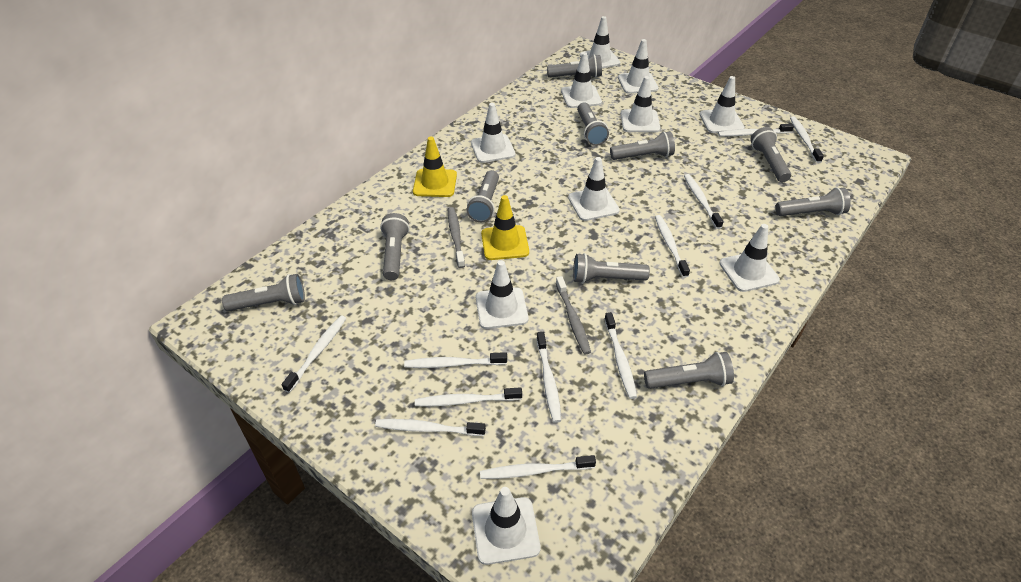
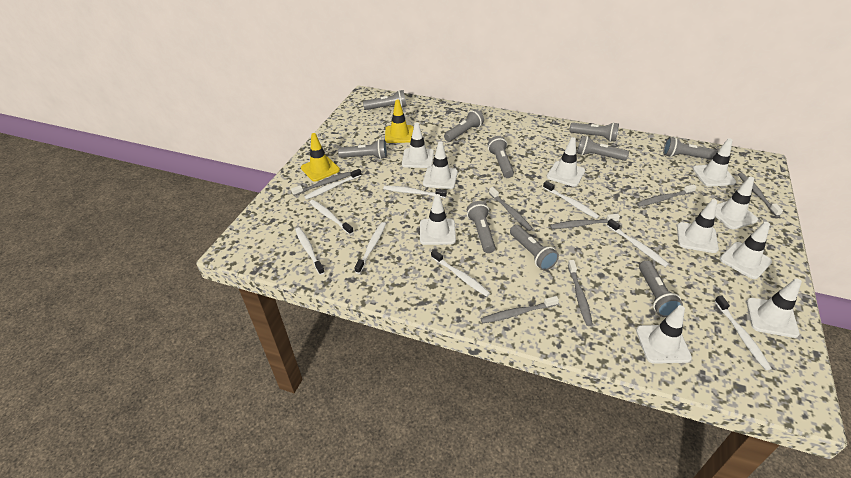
grey toothbrush: 2 -> 7
white toothbrush: 11 -> 9

